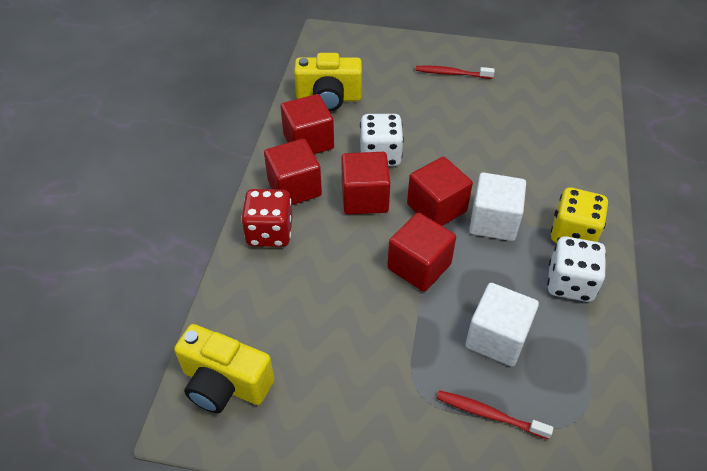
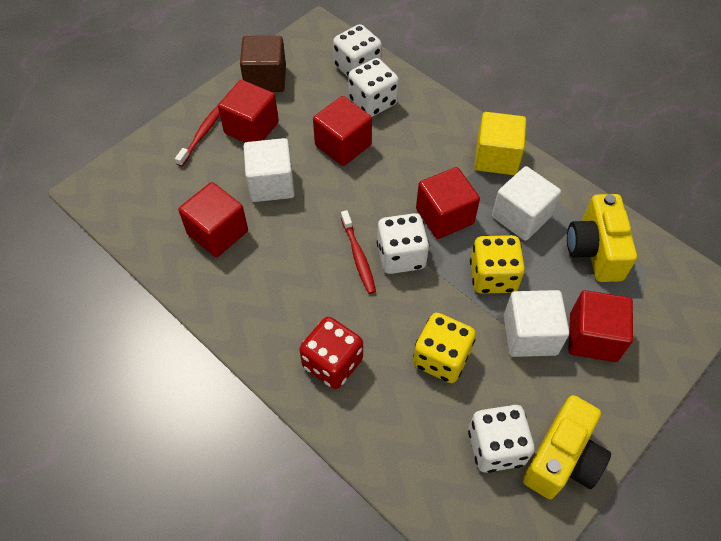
brown cube: 0 -> 1
white cube: 2 -> 3
white dice: 2 -> 4
yellow cube: 0 -> 1
yellow dice: 1 -> 2

